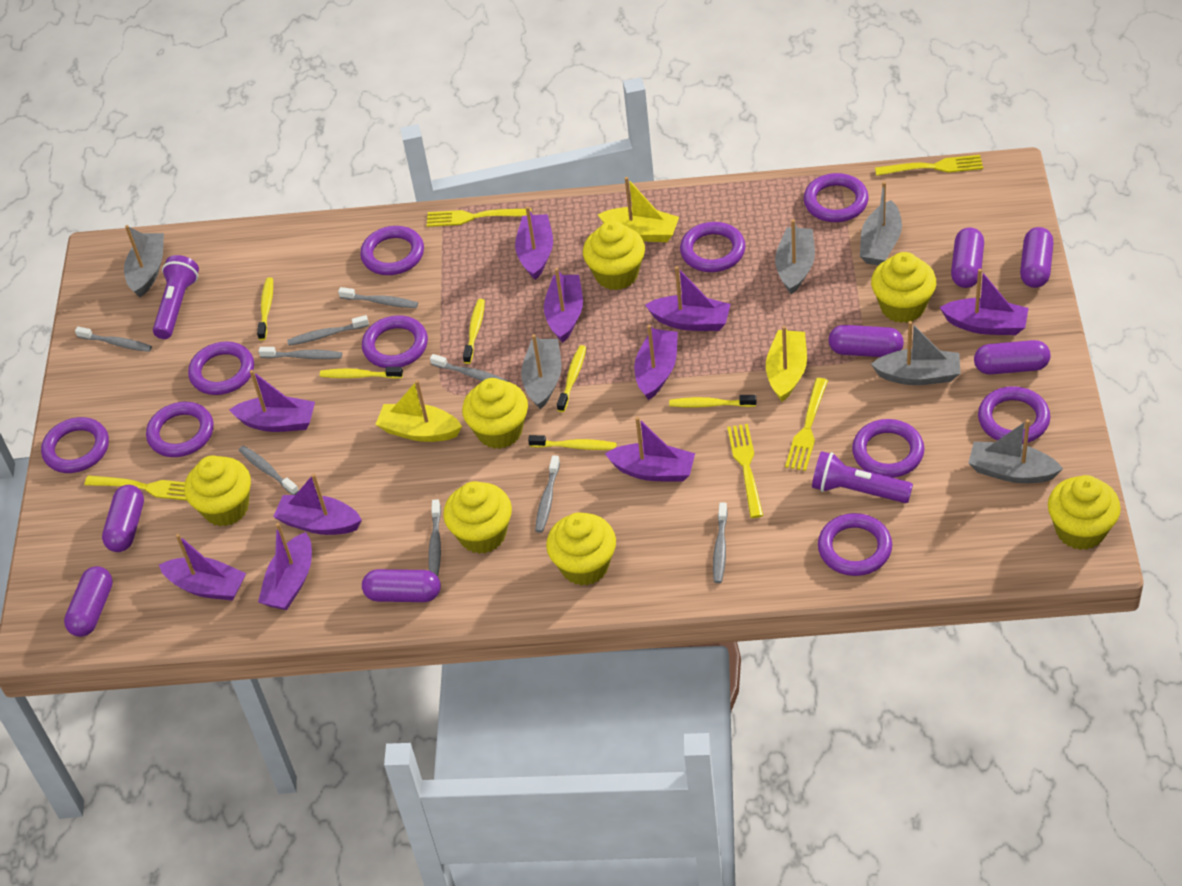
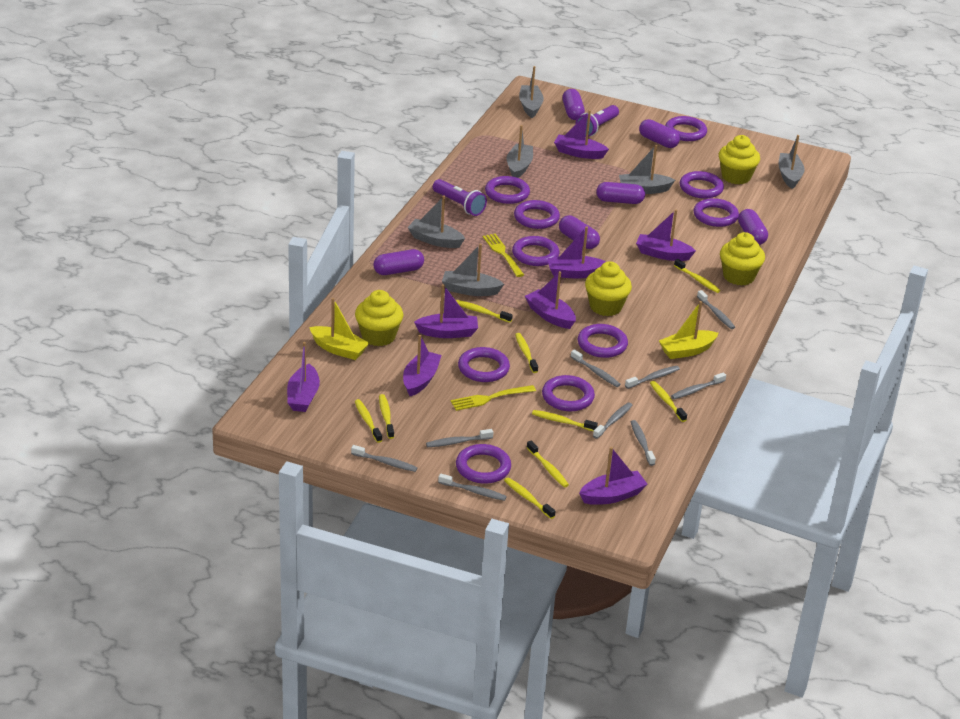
purple boat: 10 -> 8
purple capsule: 7 -> 6
yellow boat: 3 -> 2
yellow cupcake: 7 -> 4
yellow fork: 5 -> 2
yellow toothbrush: 6 -> 9

